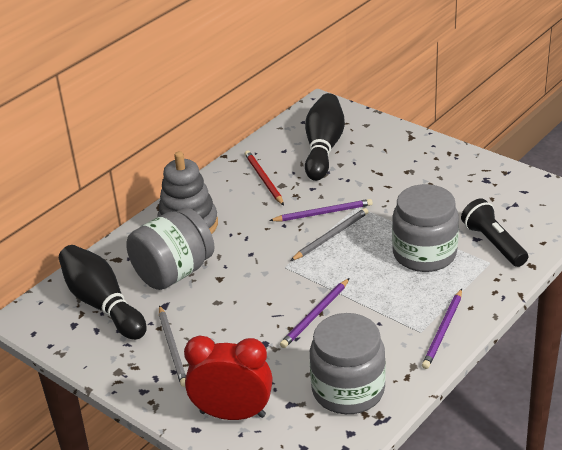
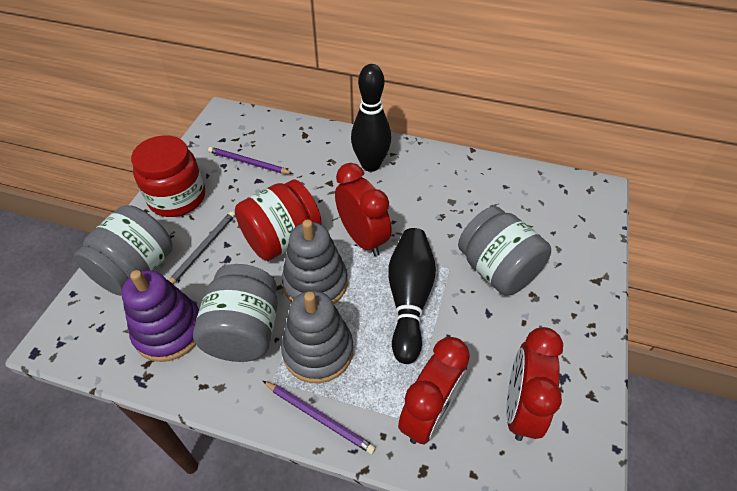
black flashlight: 1 -> 0
grey pencil: 2 -> 1
grey stacking toy: 1 -> 2
purple pencil: 3 -> 2
purple stacking toy: 0 -> 1
red clock: 1 -> 3
red jar: 0 -> 2
red pencil: 1 -> 0

